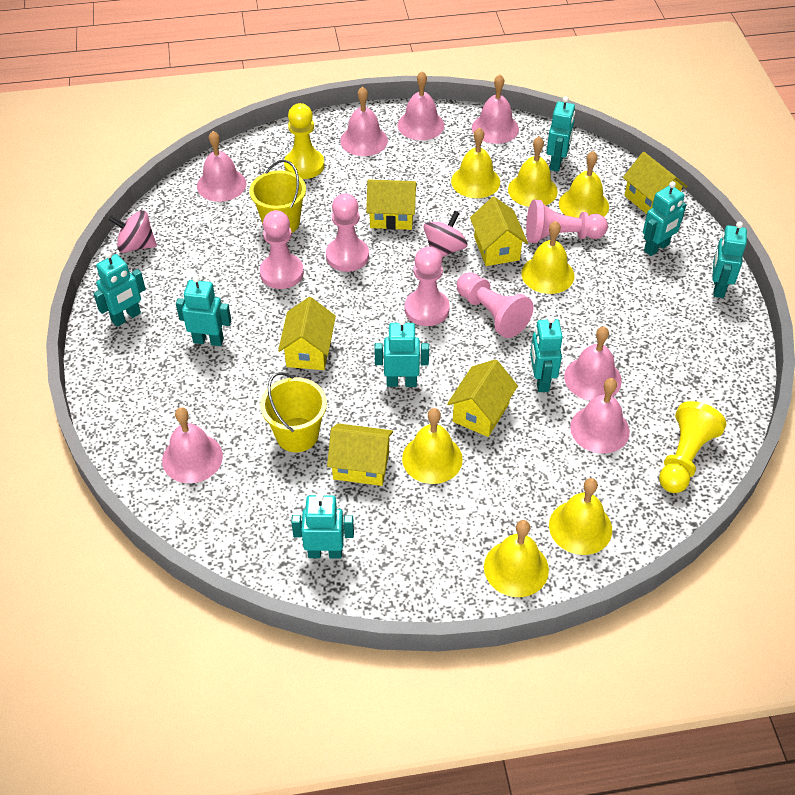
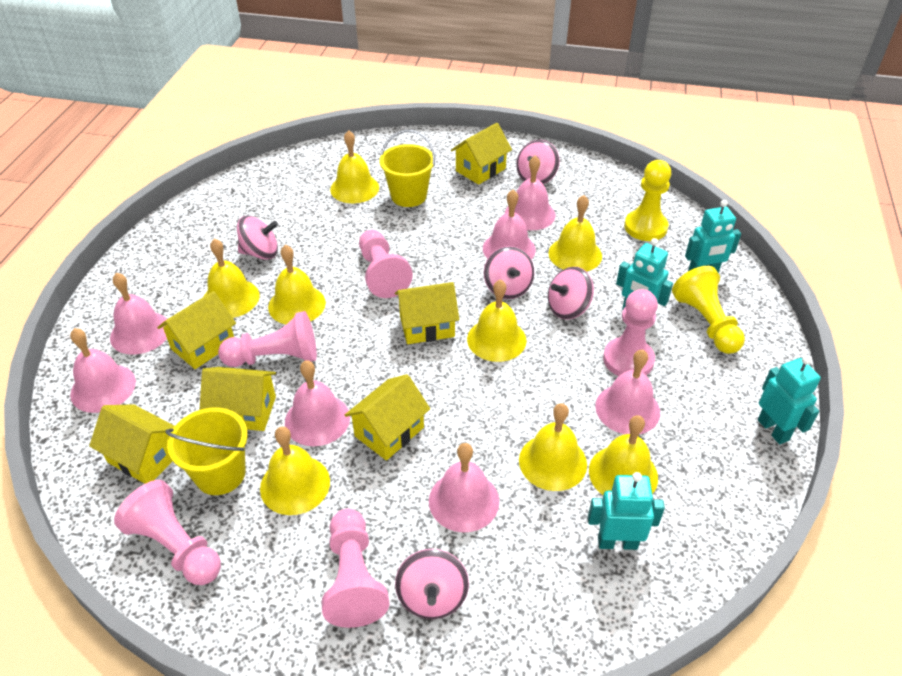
pink spinning top: 2 -> 5
turquoise robot: 8 -> 4
yellow bell: 7 -> 8

